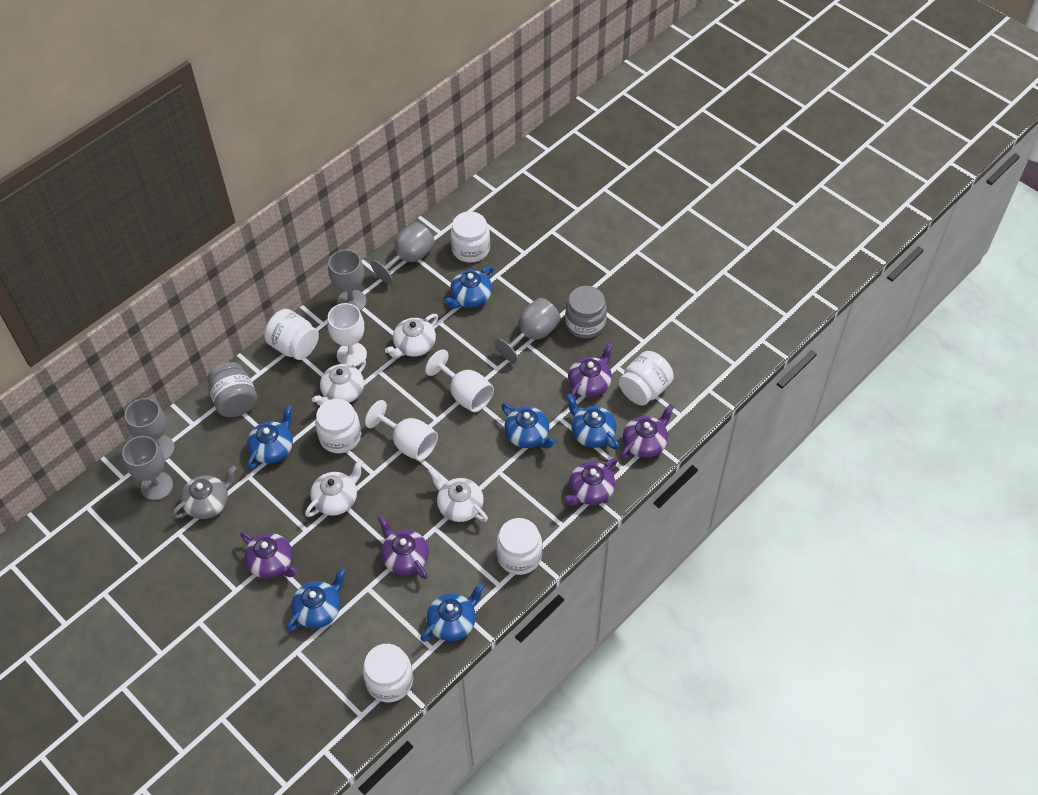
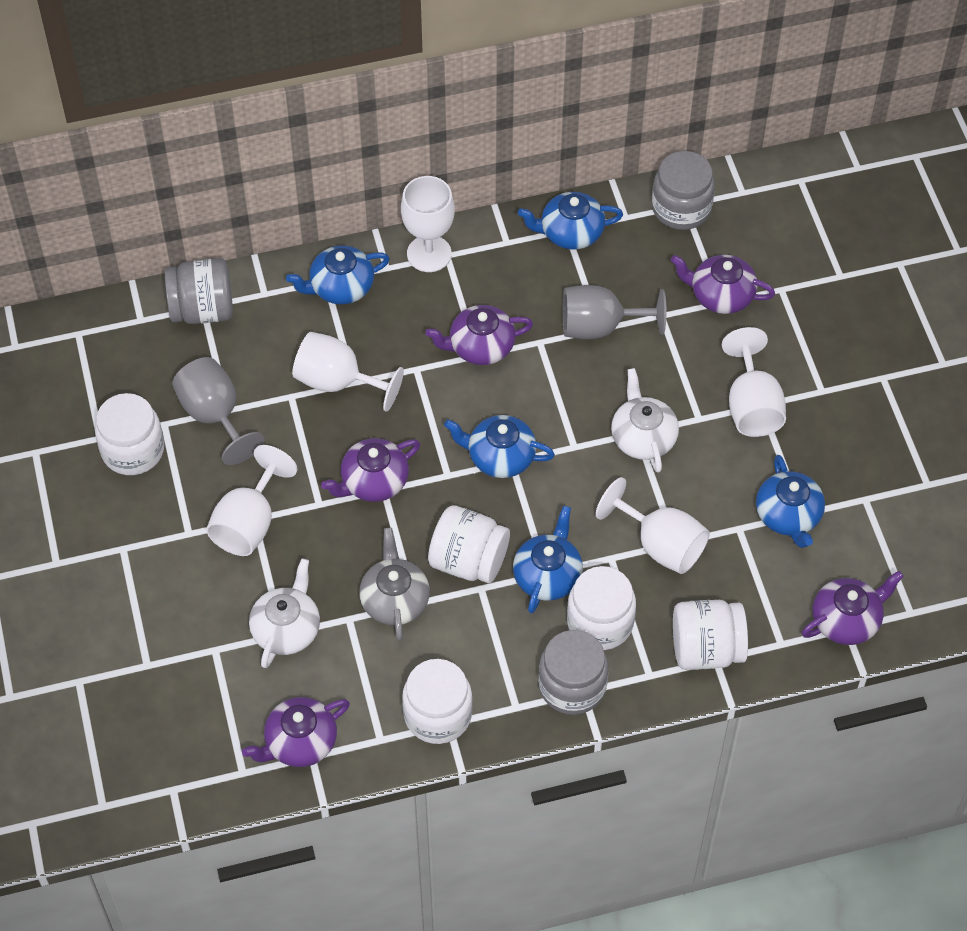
blue teapot: 6 -> 5
grey goblet: 5 -> 2
grey jar: 2 -> 3
white goblet: 3 -> 5
white jar: 6 -> 5
white teapot: 4 -> 2

